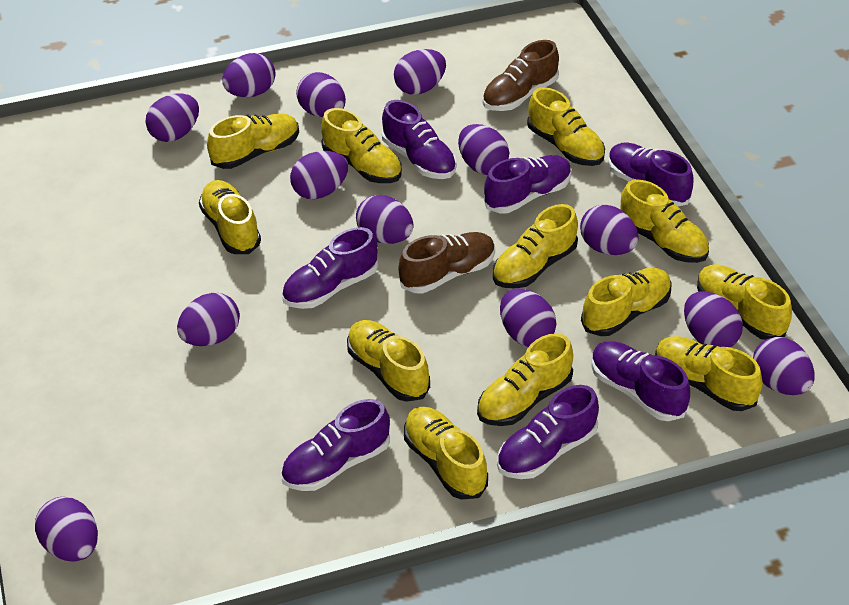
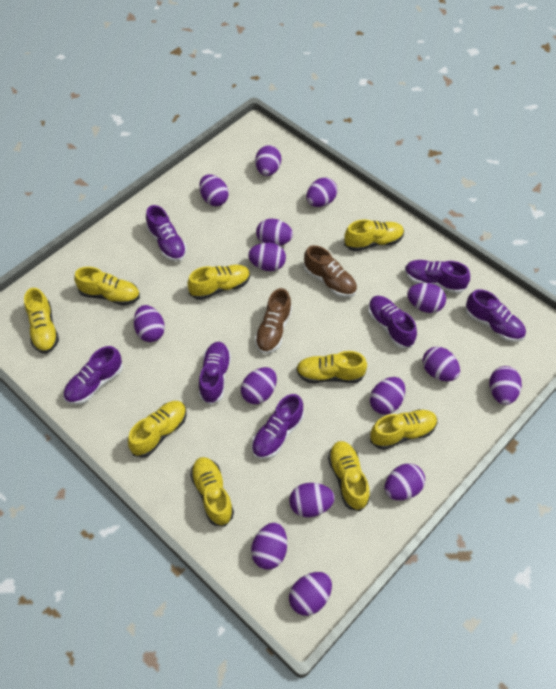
purple egg: 13 -> 15
yellow shoe: 12 -> 9

